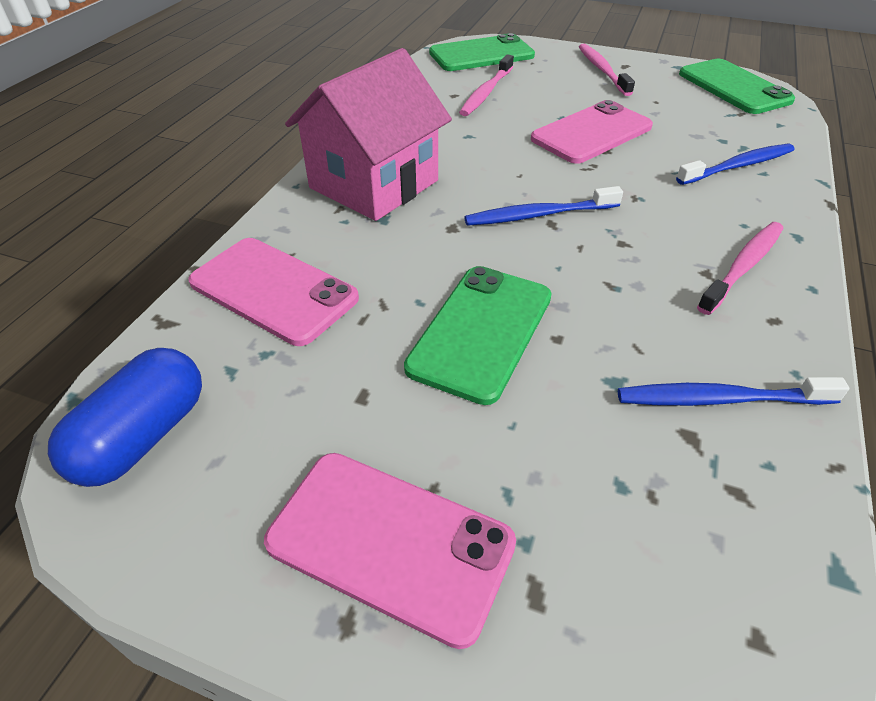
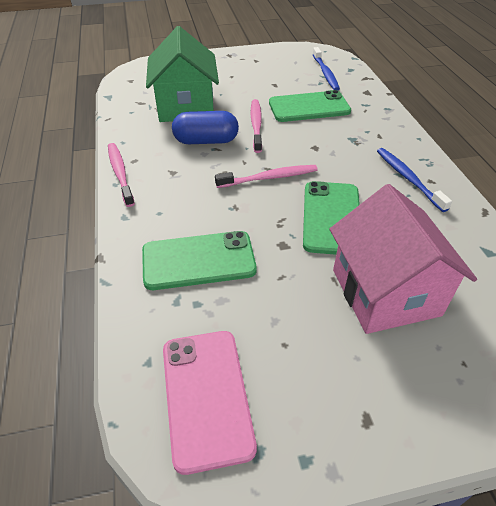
blue toothbrush: 3 -> 2
green house: 0 -> 1
pink phone: 3 -> 1

